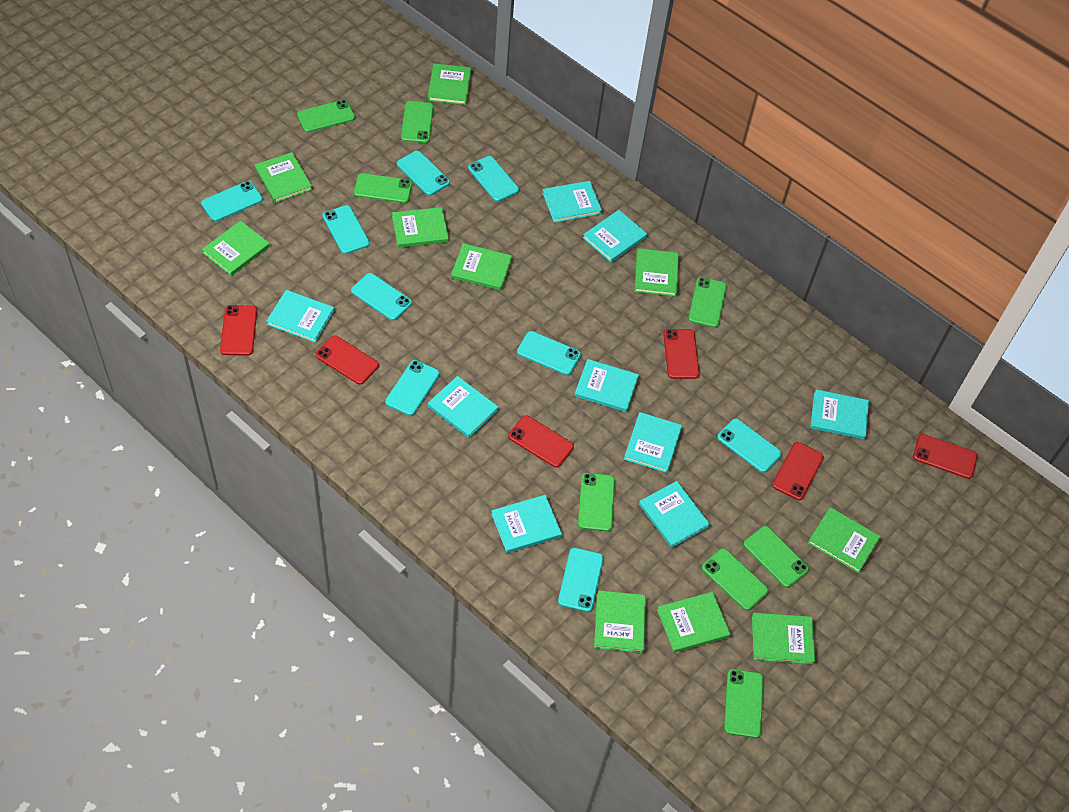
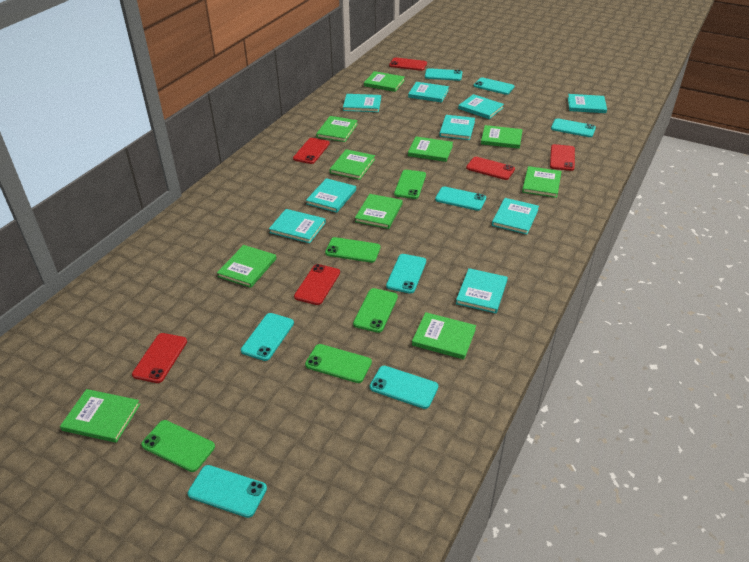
green phone: 8 -> 5
turquoise phone: 9 -> 8

